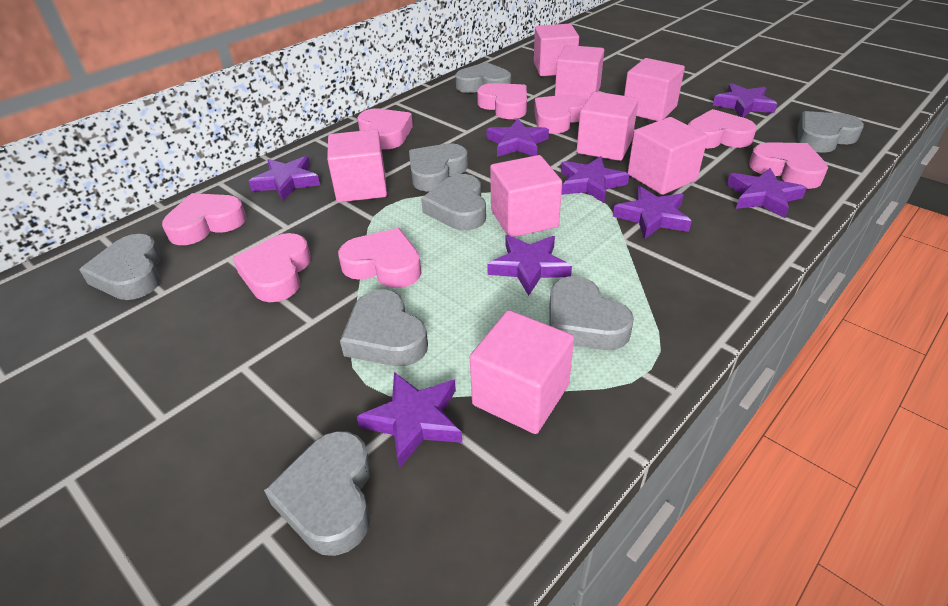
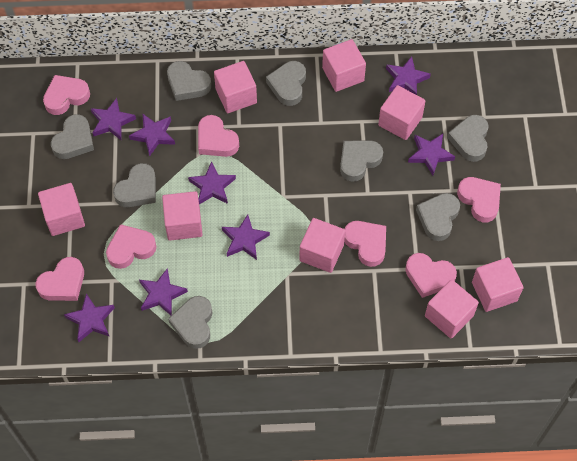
pink heart: 8 -> 7

